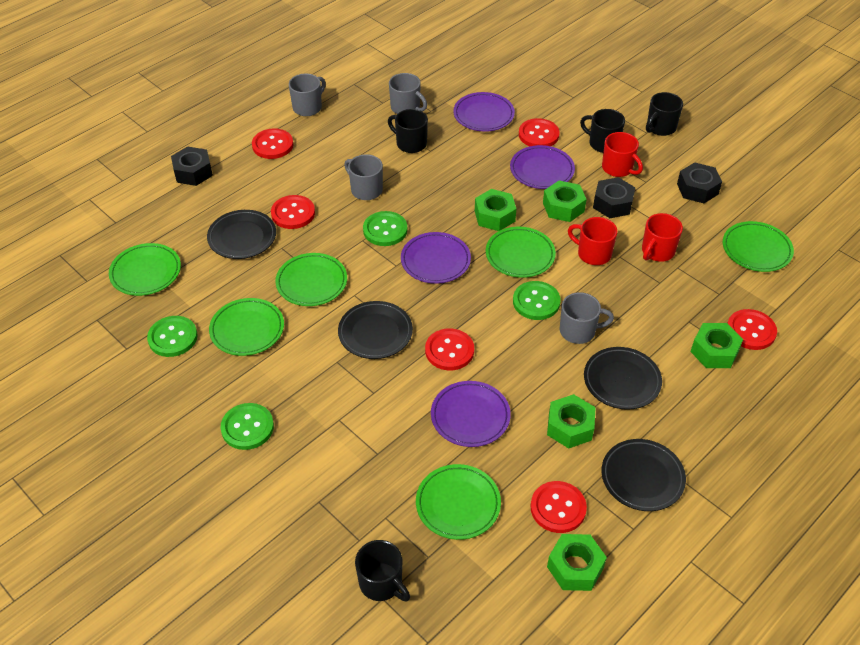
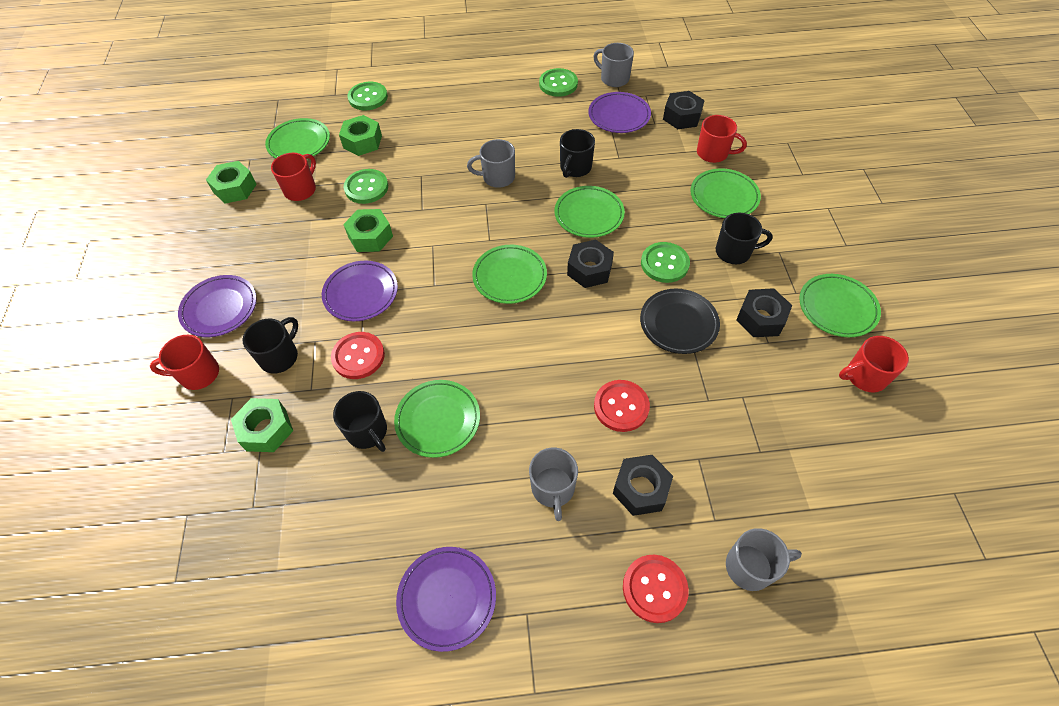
black nut: 3 -> 4
black plate: 4 -> 1
green nut: 5 -> 4
red button: 6 -> 3
red mug: 3 -> 4

